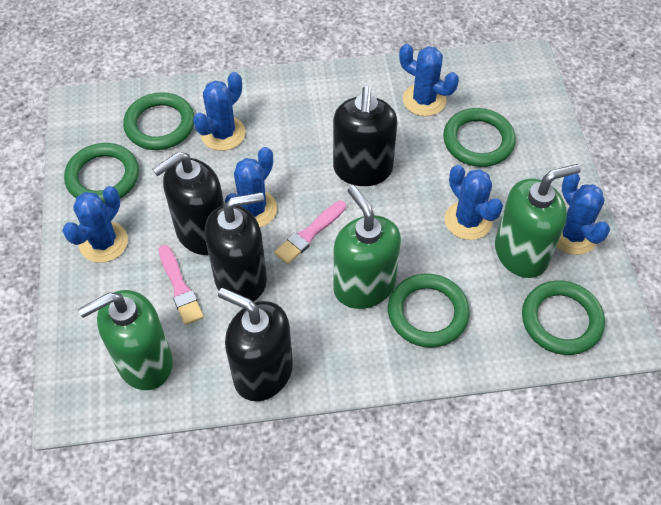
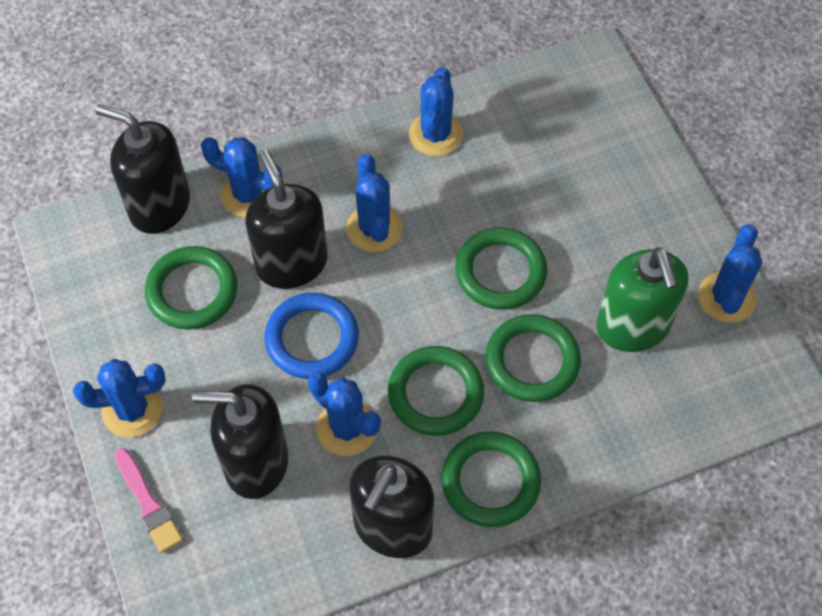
blue ring: 0 -> 1
green soap dispenser: 3 -> 1
pink brush: 2 -> 1

